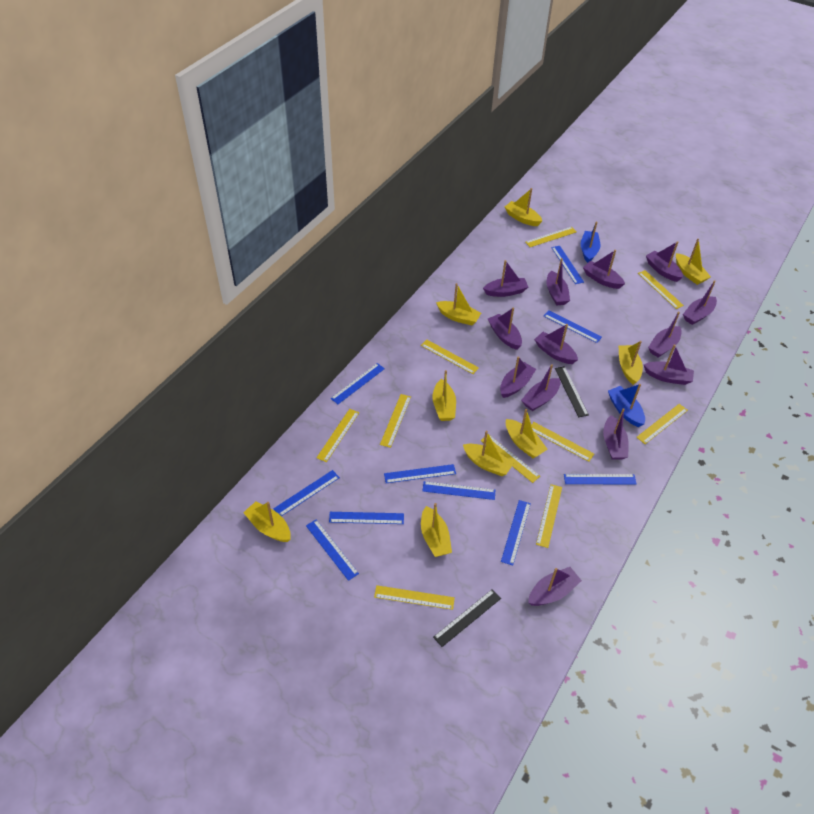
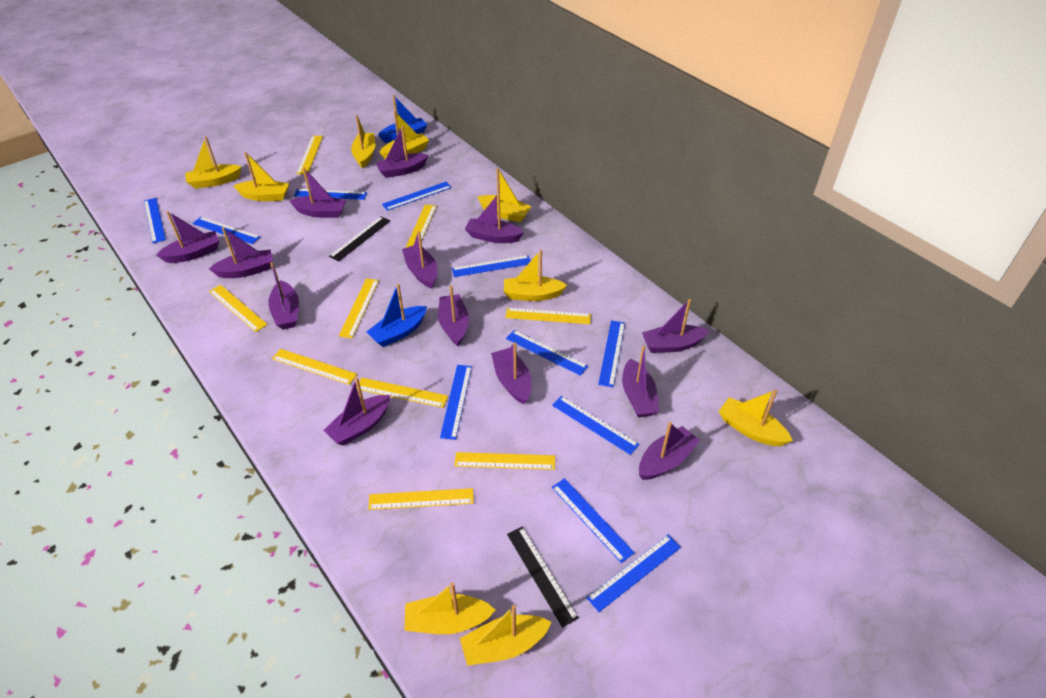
blue ruler: 10 -> 11
yellow ruler: 10 -> 9

